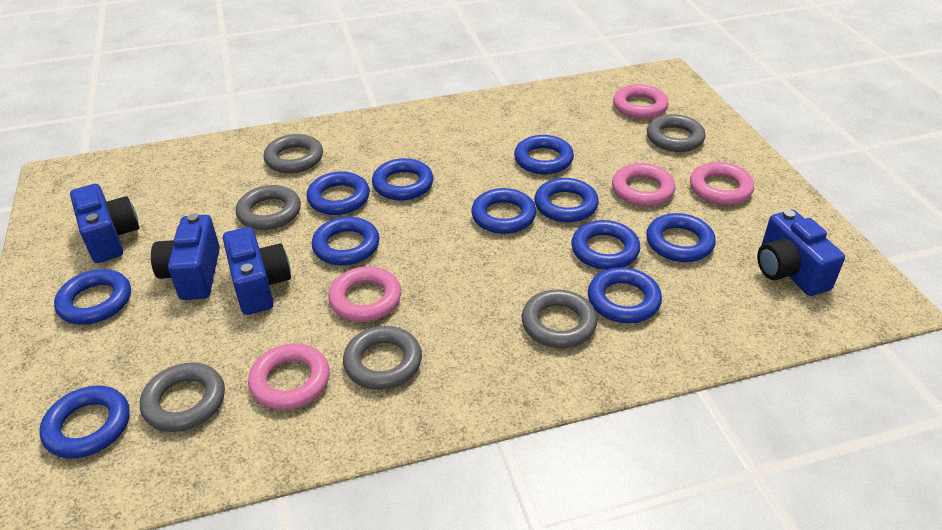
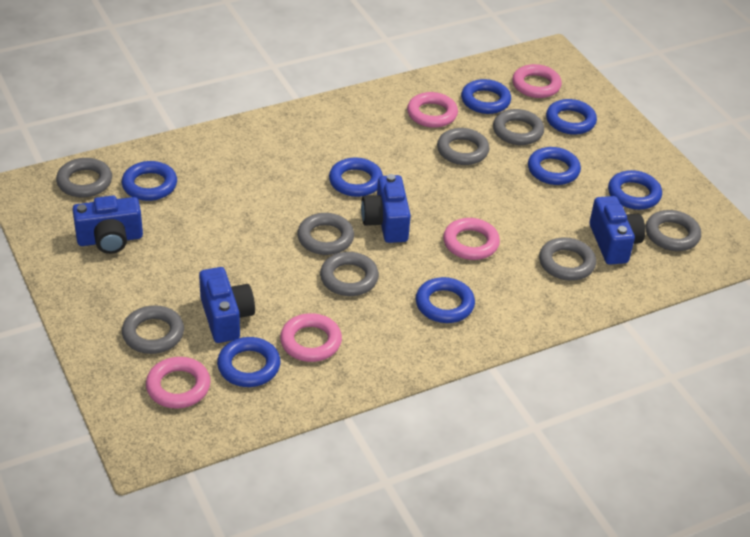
blue ring: 11 -> 8
grey ring: 6 -> 8

